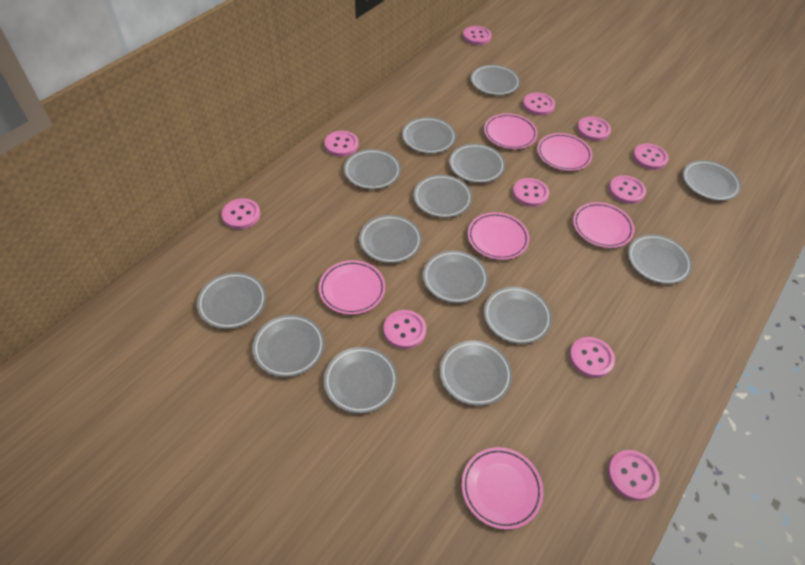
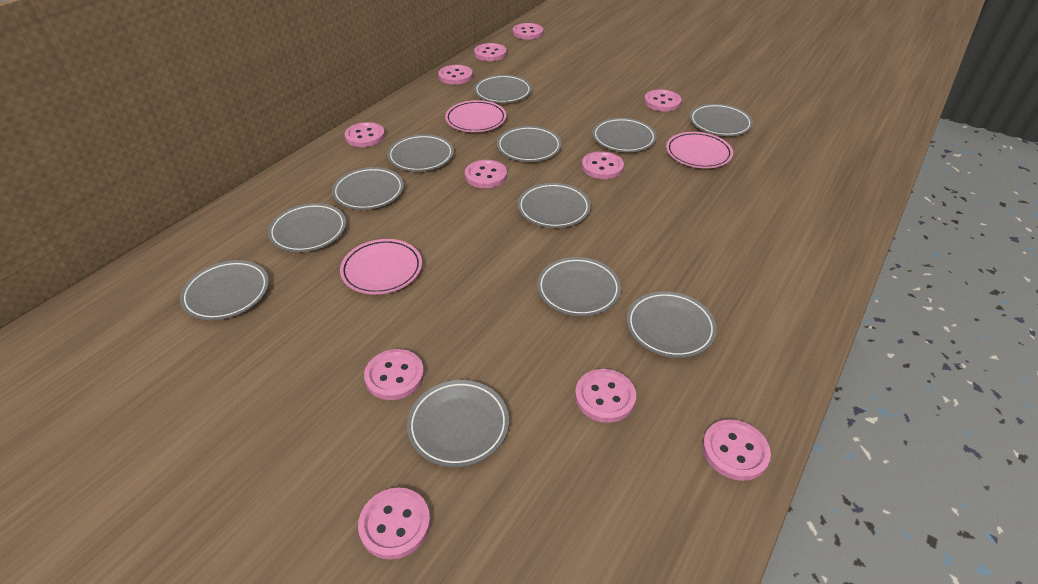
grey plate: 14 -> 12
pink plate: 6 -> 3

